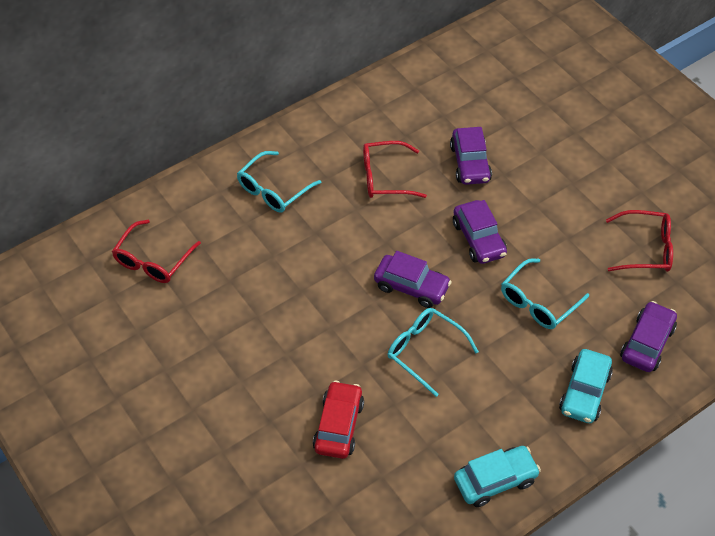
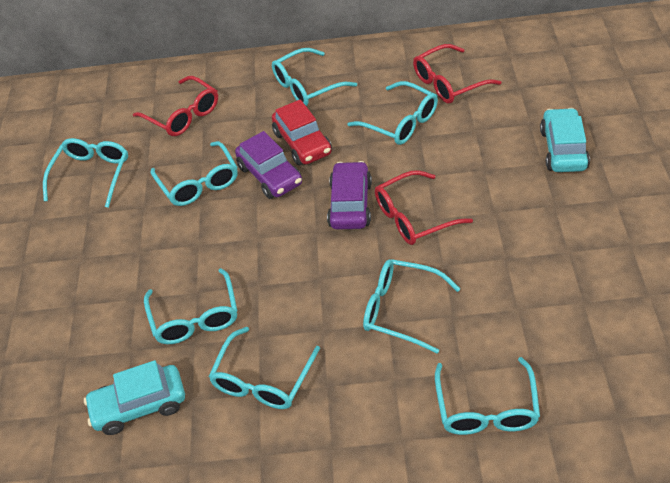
purple car: 4 -> 2
turquoise glasses: 3 -> 8

